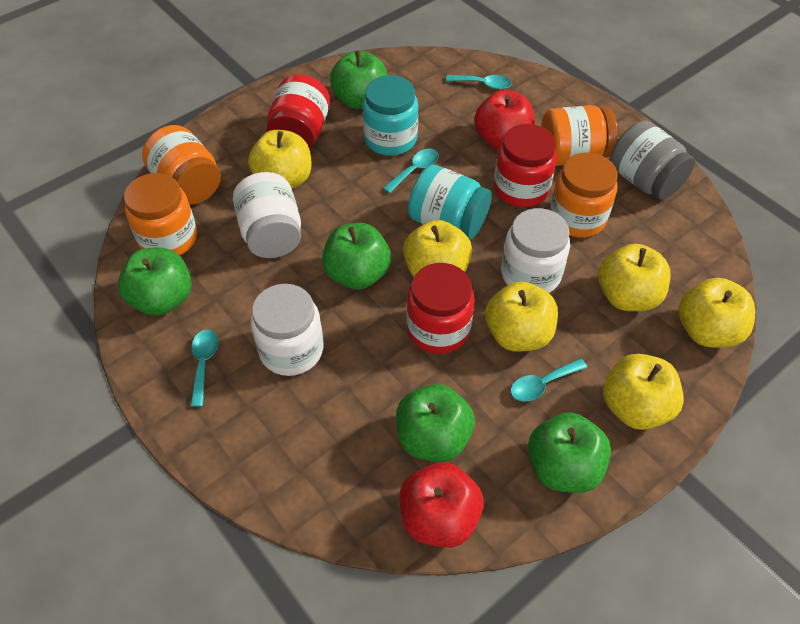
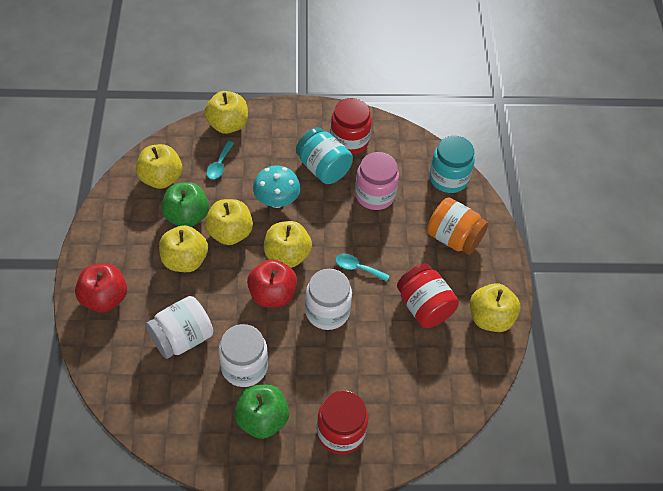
green apple: 5 -> 2
grey jar: 1 -> 0
orange jar: 4 -> 1
pink jar: 0 -> 1
turquoise mushroom: 0 -> 1
turquoise spoon: 4 -> 2

